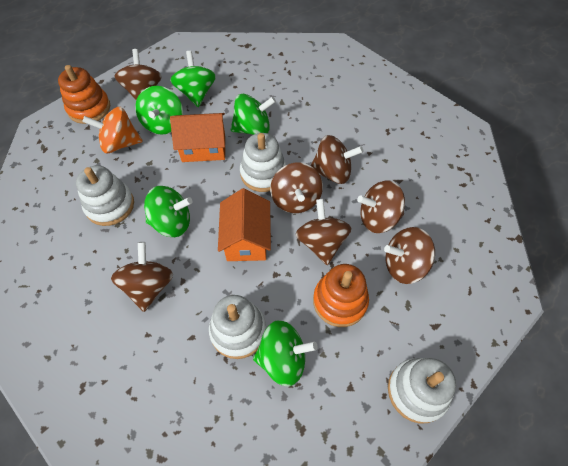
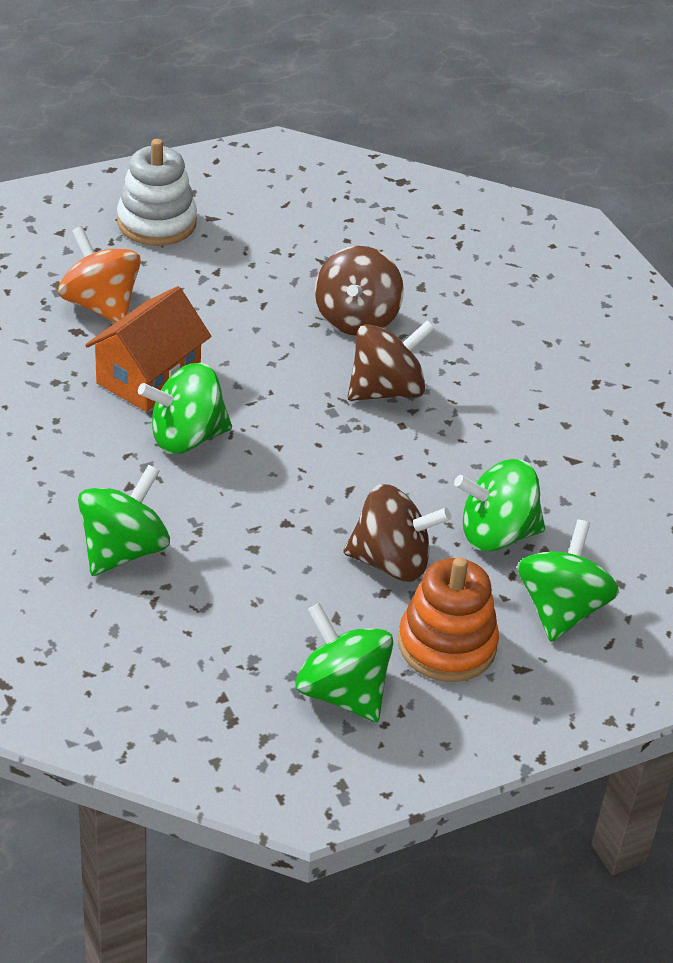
brown spinning top: 7 -> 3
orange house: 2 -> 1
orange stacking toy: 2 -> 1
white stacking toy: 4 -> 1

